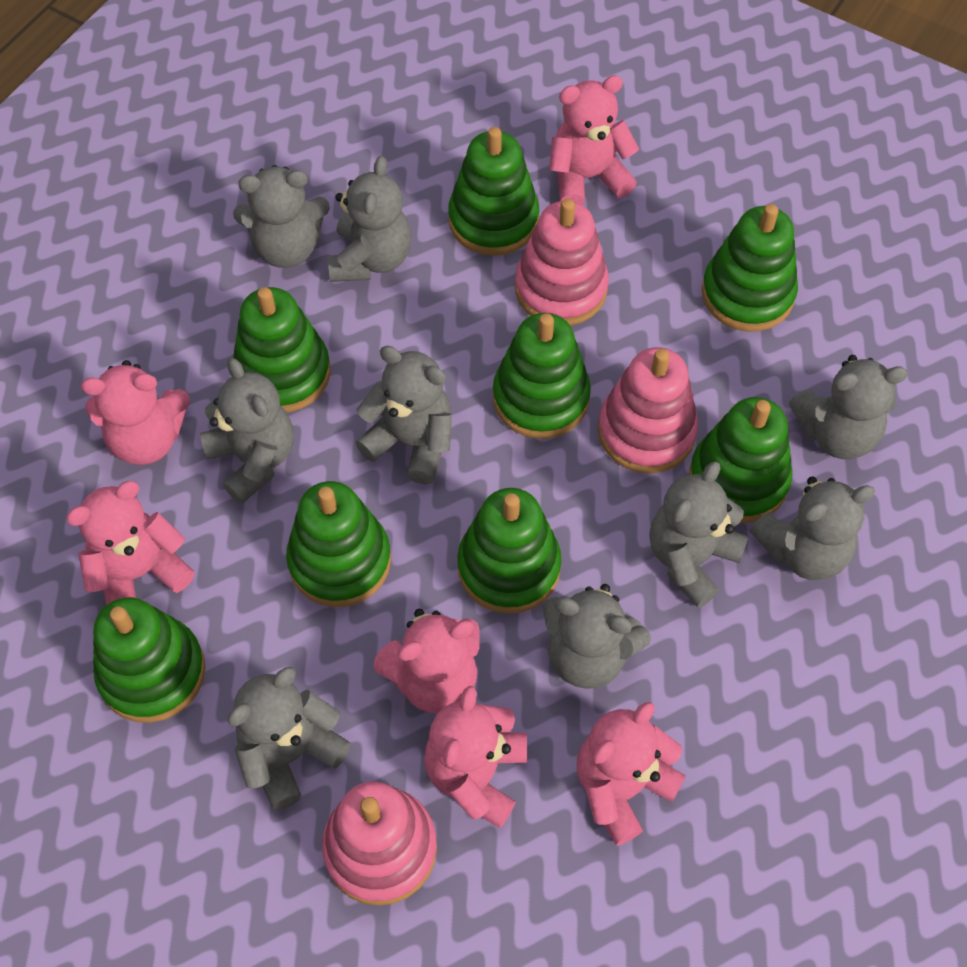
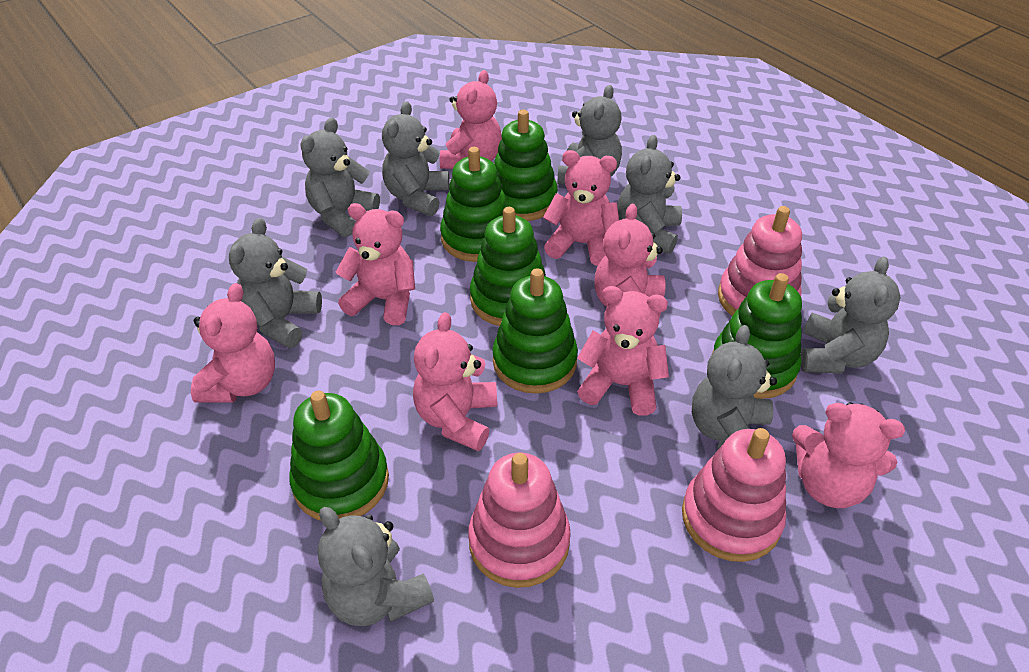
green stacking toy: 8 -> 6
grey teddy bear: 9 -> 8
pink teddy bear: 6 -> 8

